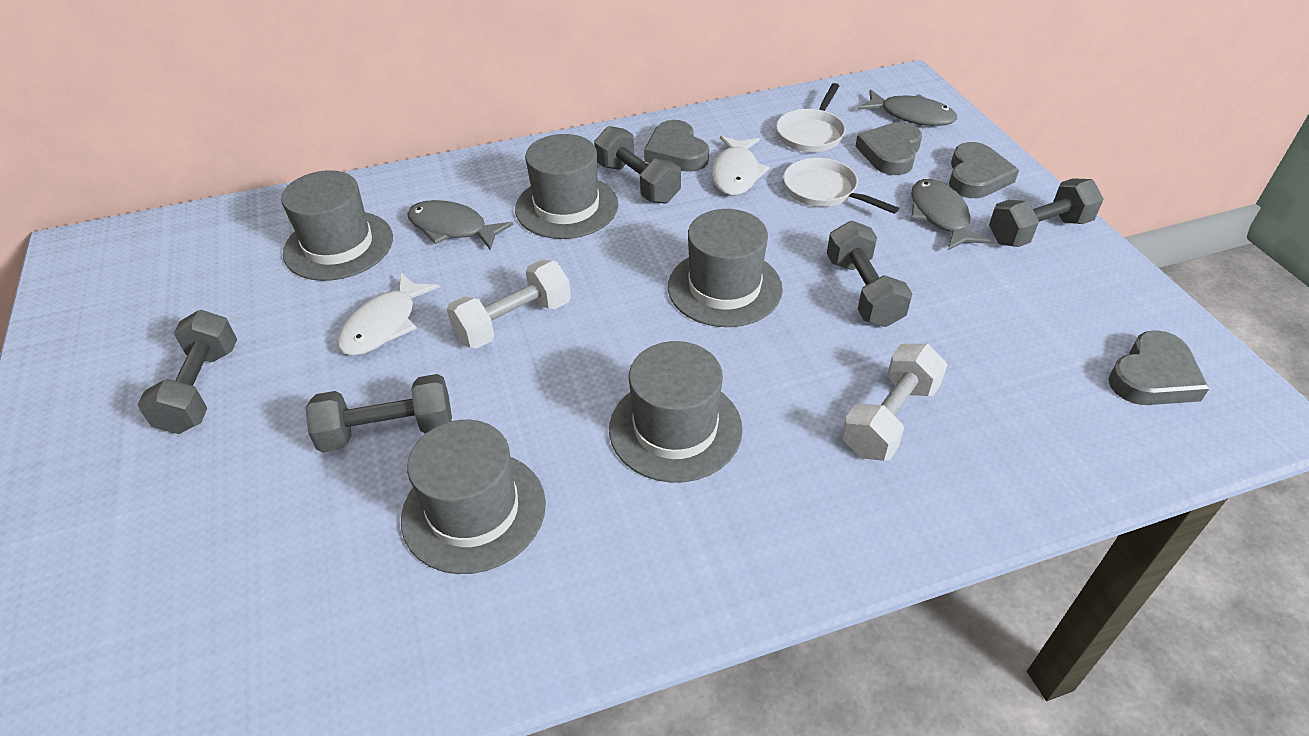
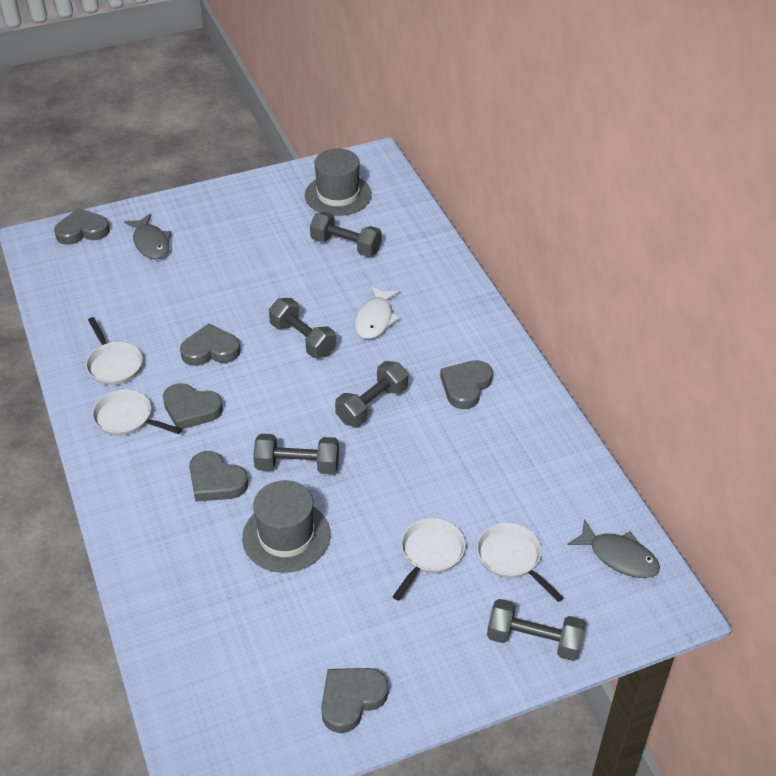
grey fish: 3 -> 2
grey hat: 5 -> 2
grey heart: 4 -> 6
white dumbbell: 2 -> 0
white fish: 2 -> 1
white pan: 2 -> 4

